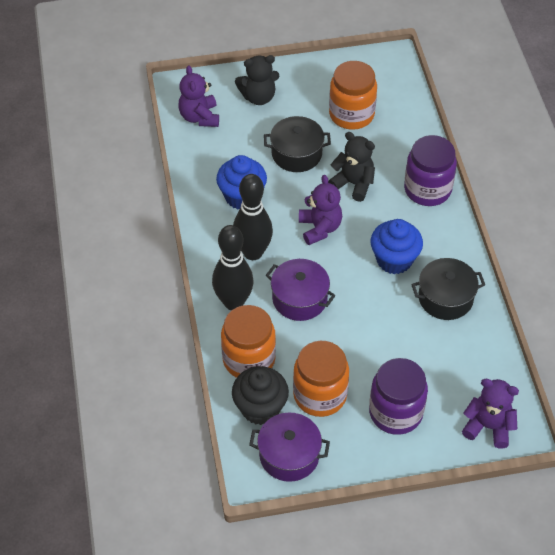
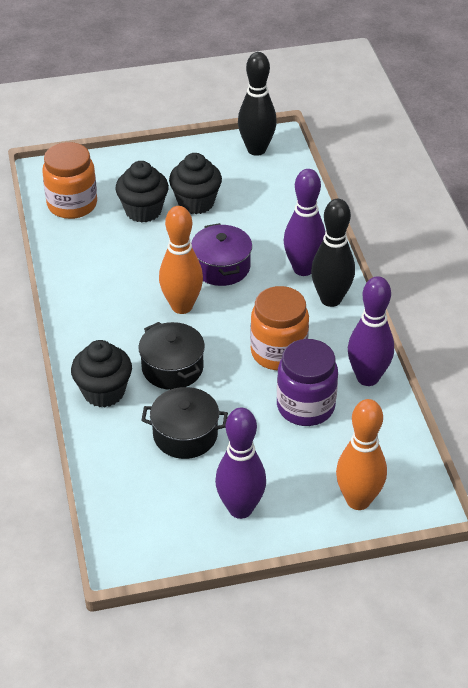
black cupcake: 1 -> 3
black teddy bear: 2 -> 0
blue cupcake: 2 -> 0
orange bowling pin: 0 -> 2
orange jar: 3 -> 2
purple bowling pin: 0 -> 3
purple jar: 2 -> 1
purple pot: 2 -> 1
purple teddy bear: 3 -> 0

